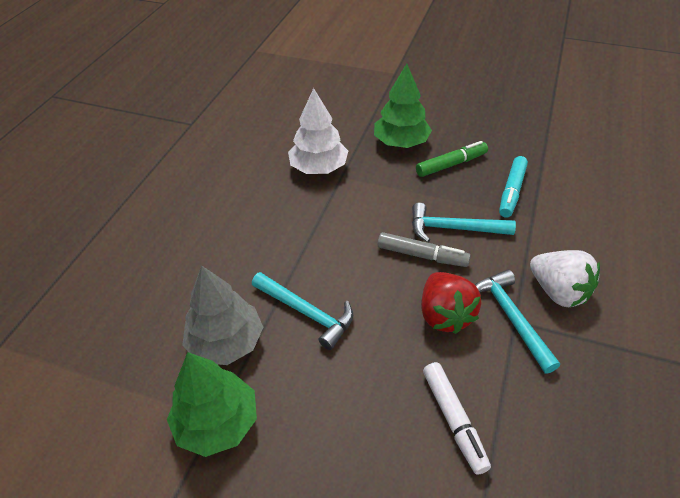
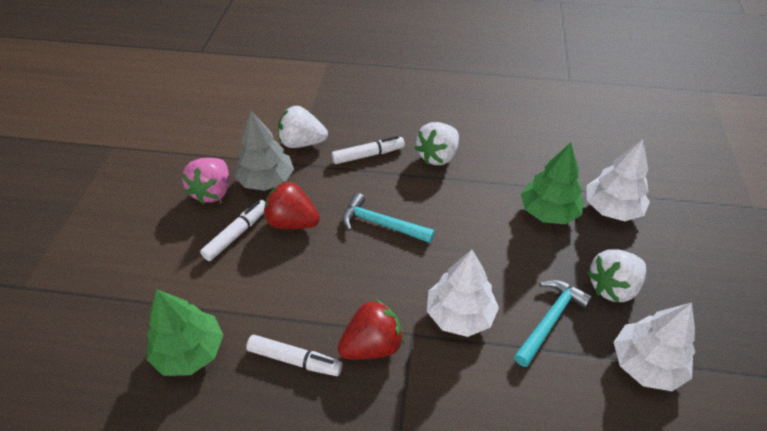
green marker: 1 -> 0
grey marker: 1 -> 0
pink strawberry: 0 -> 1
red strawberry: 1 -> 2
turquoise hammer: 3 -> 2
turquoise marker: 1 -> 0
white marker: 1 -> 3
white strawberry: 1 -> 3
white tree: 1 -> 3

